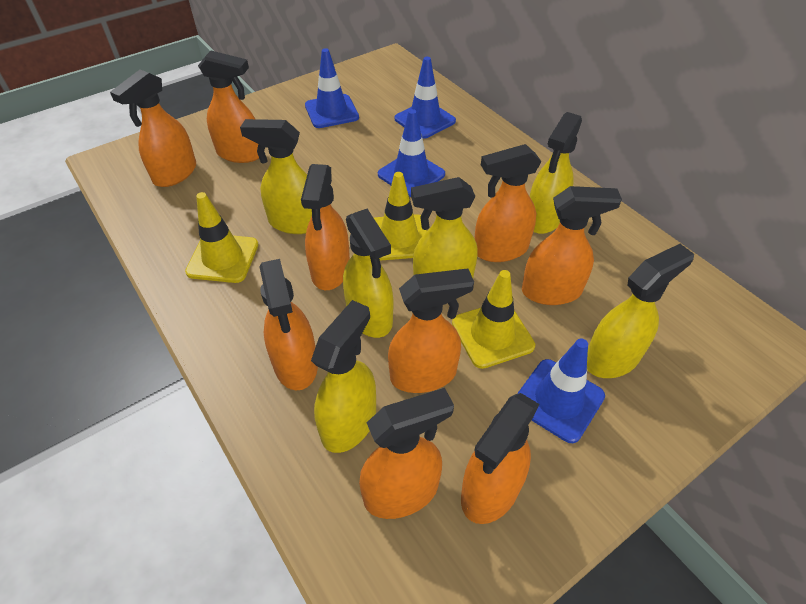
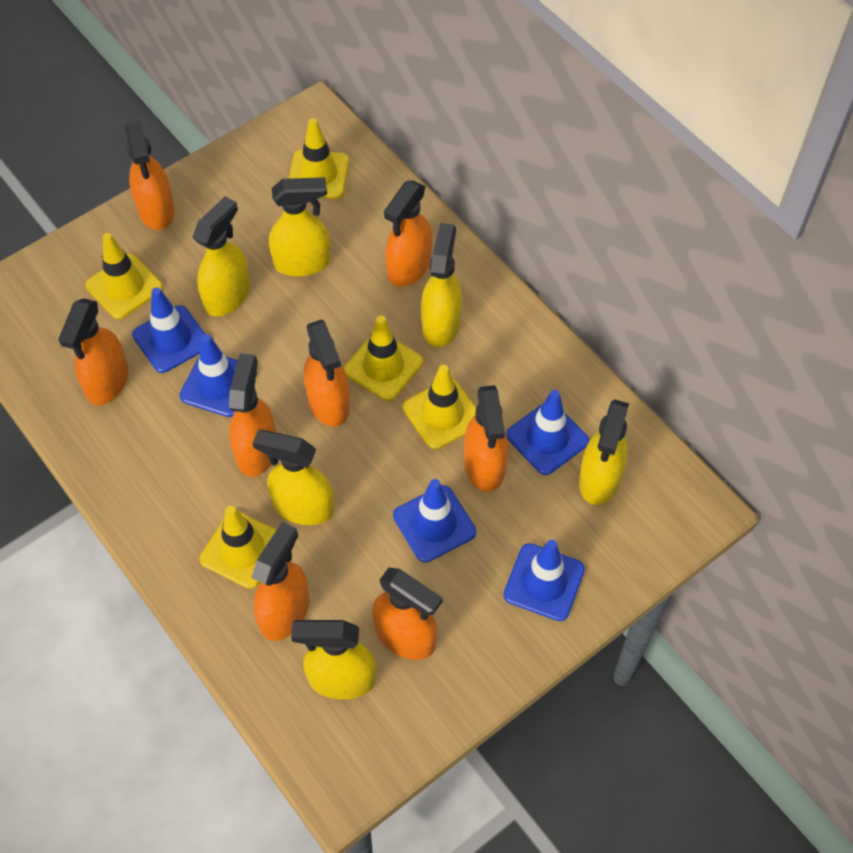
blue traffic cone: 4 -> 5
orange spray bottle: 9 -> 8
yellow traffic cone: 3 -> 5

